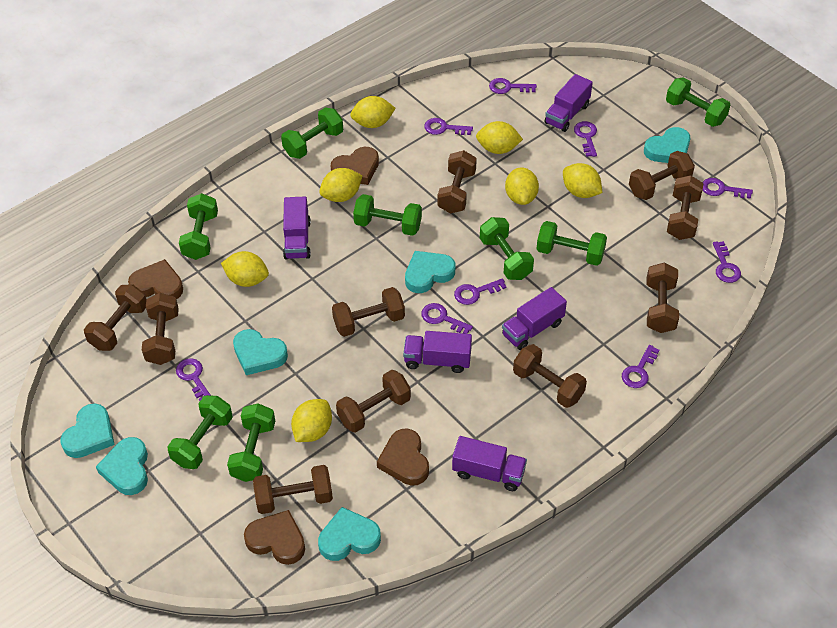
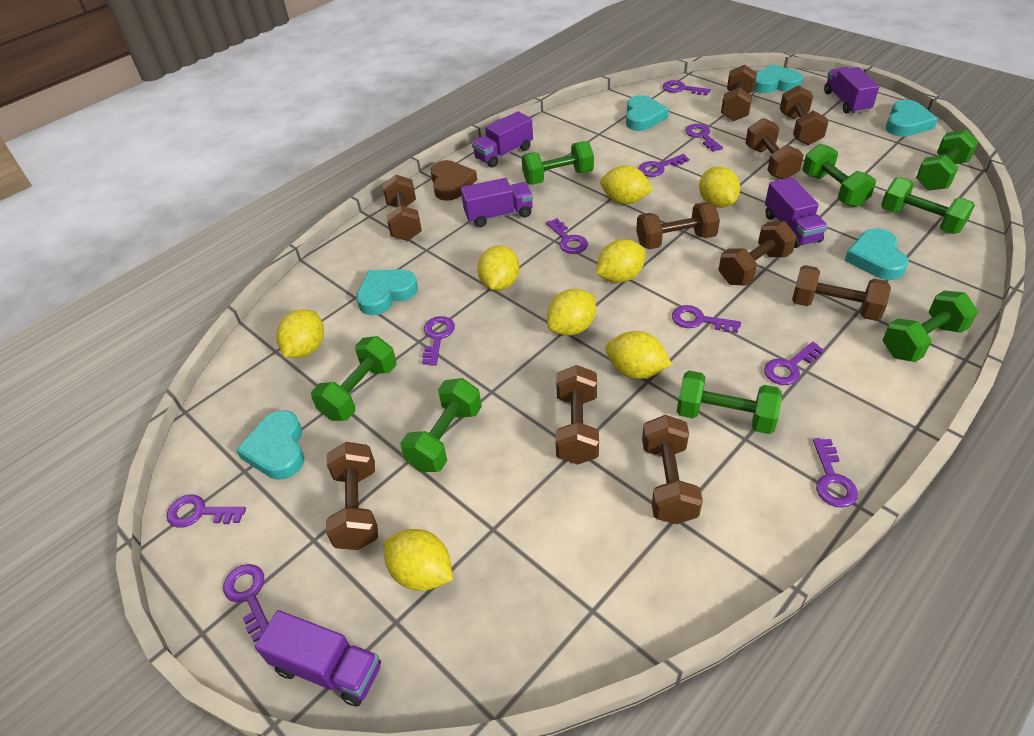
brown heart: 4 -> 1
purple key: 9 -> 10
yellow lemon: 7 -> 8

